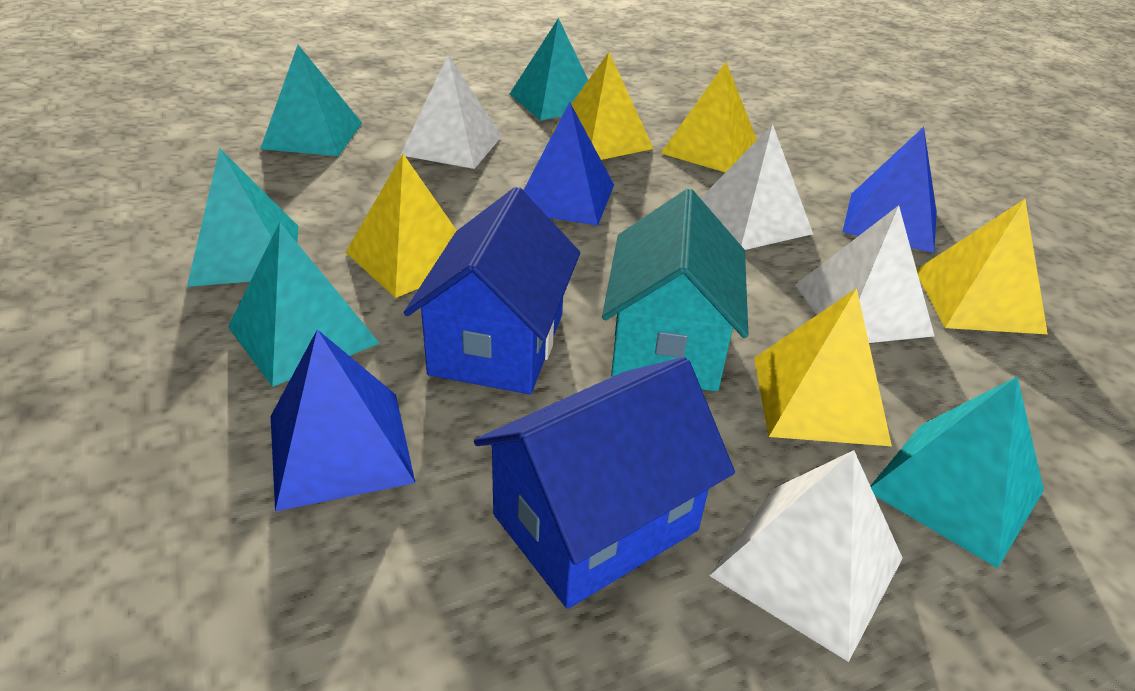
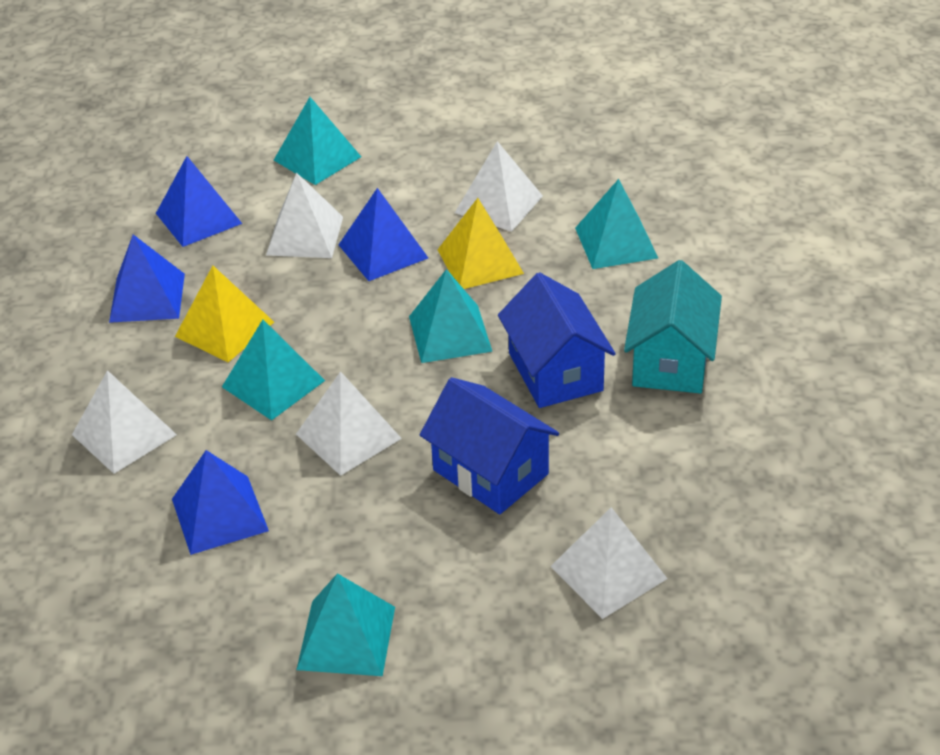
blue pyramid: 3 -> 4
white pyramid: 4 -> 5
yellow pyramid: 5 -> 2

